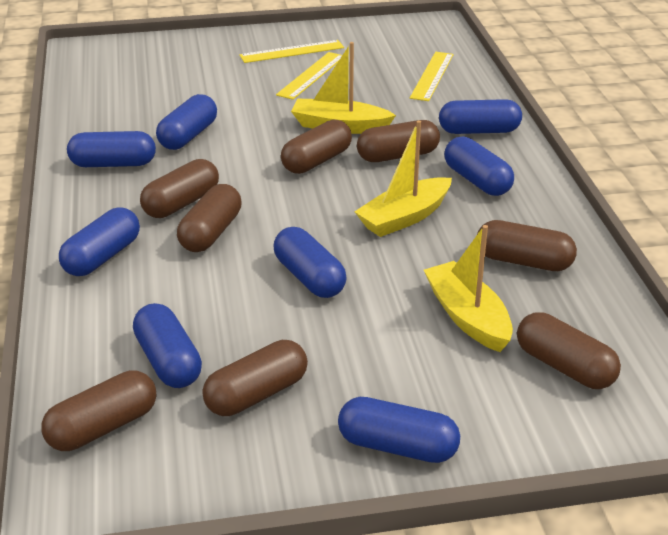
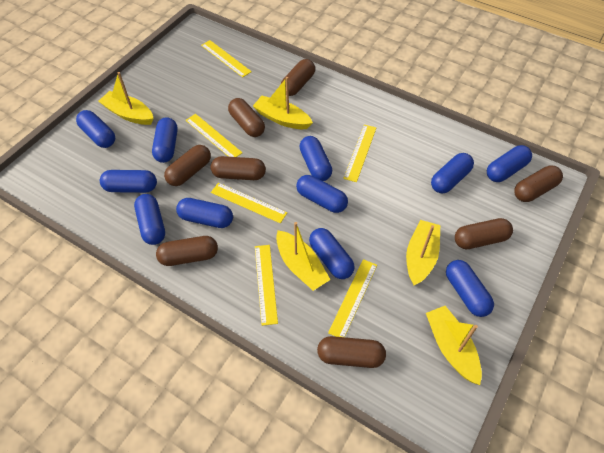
blue capsule: 8 -> 11
yellow boat: 3 -> 5
yellow ruler: 3 -> 6

